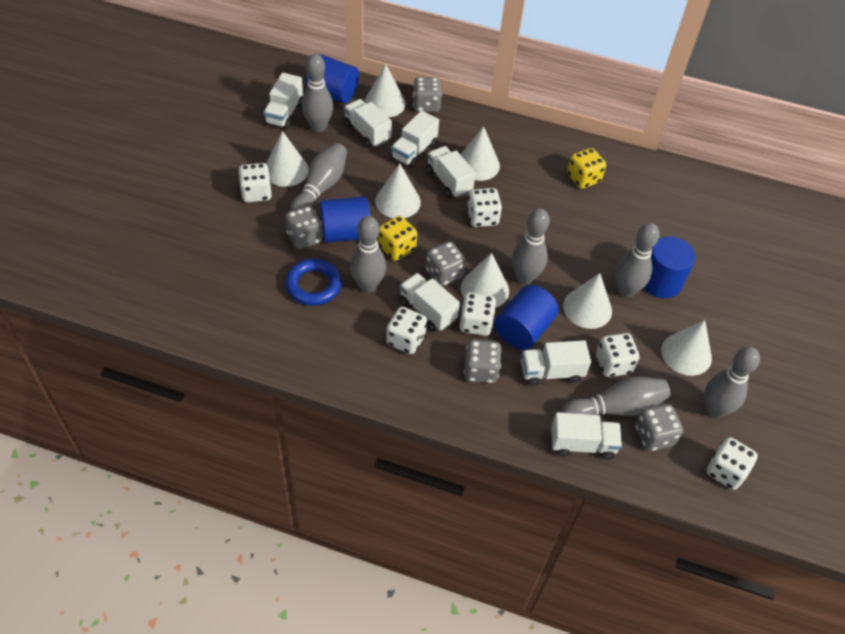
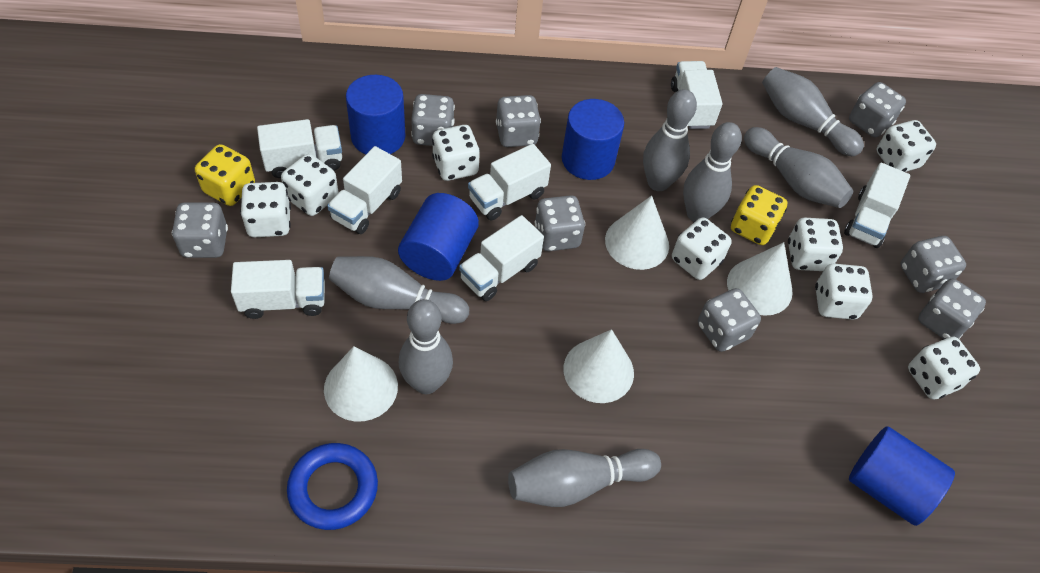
grey dice: 5 -> 8
white cone: 7 -> 4
white dice: 6 -> 8

